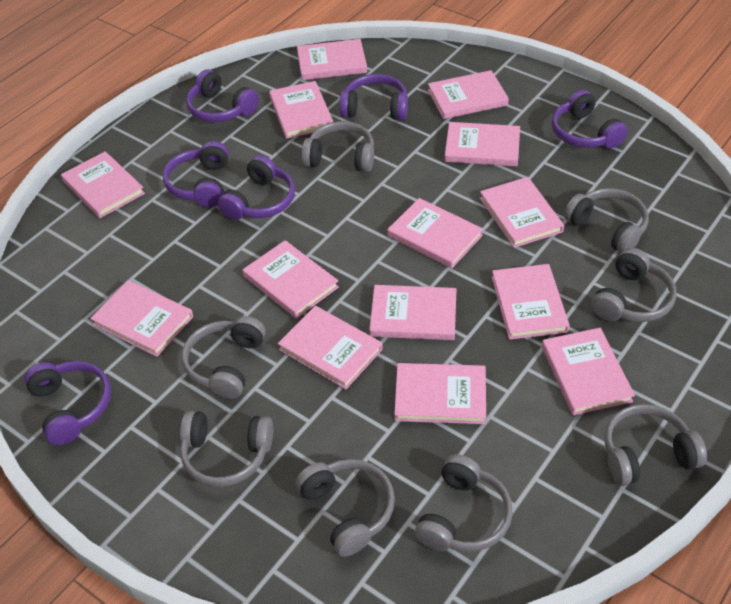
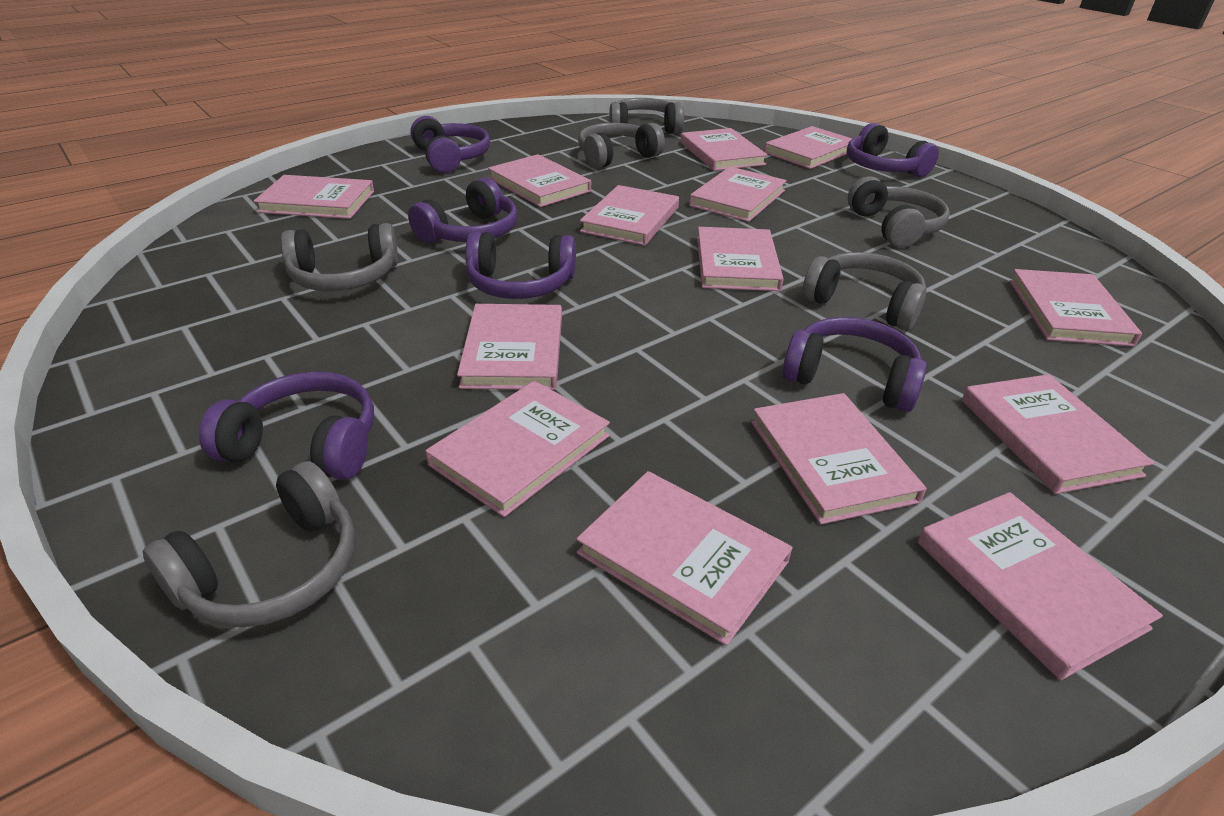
grey headphones: 8 -> 6

